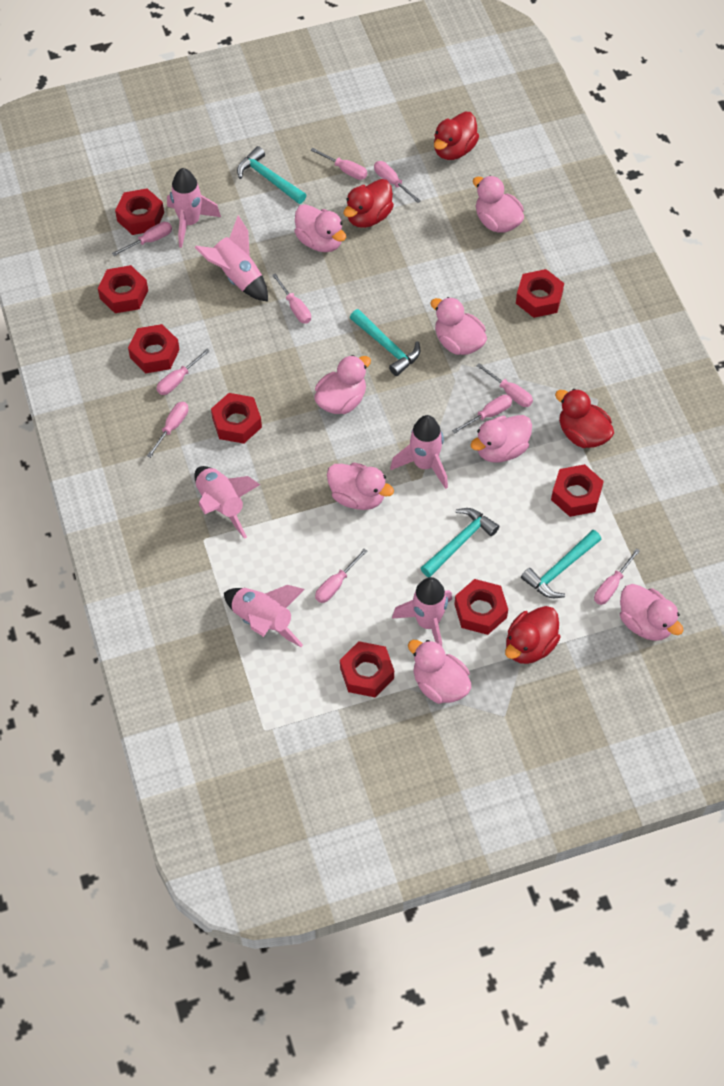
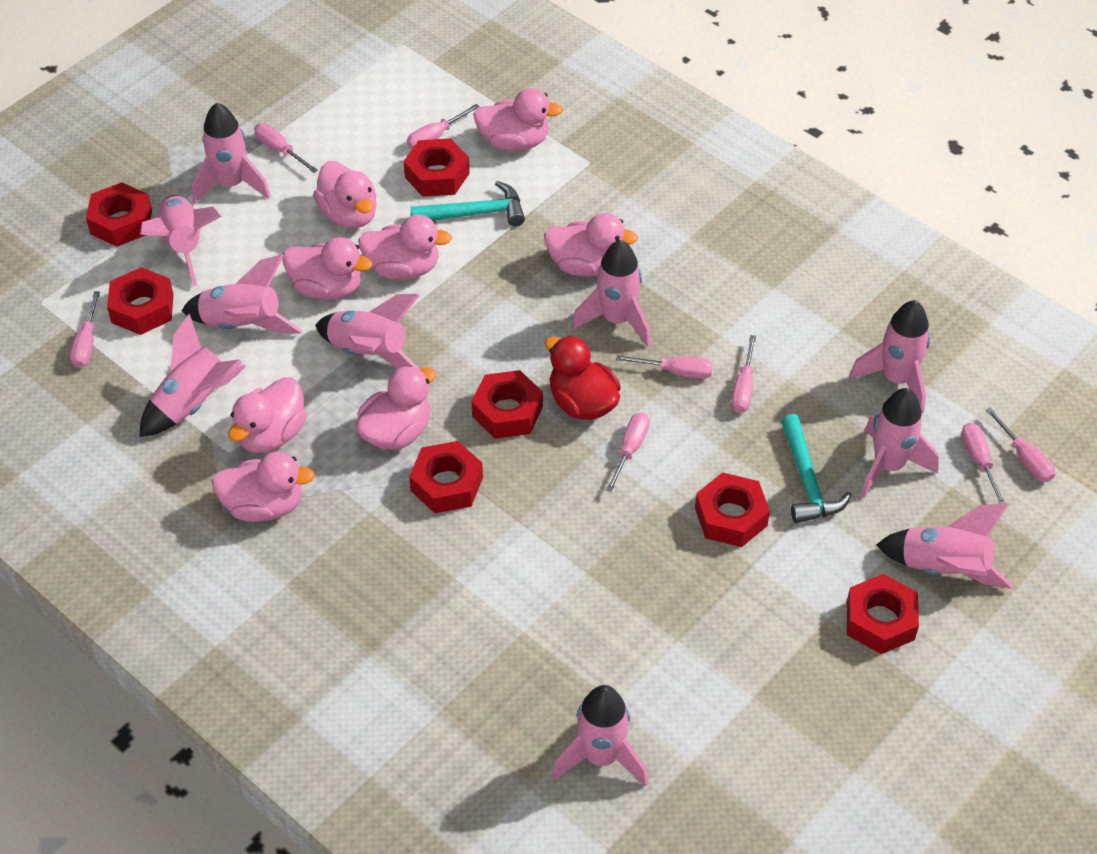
pink rocket: 6 -> 10
pink screwdriver: 10 -> 8
red duck: 4 -> 1
red nut: 8 -> 7
turquoise hammer: 4 -> 2

